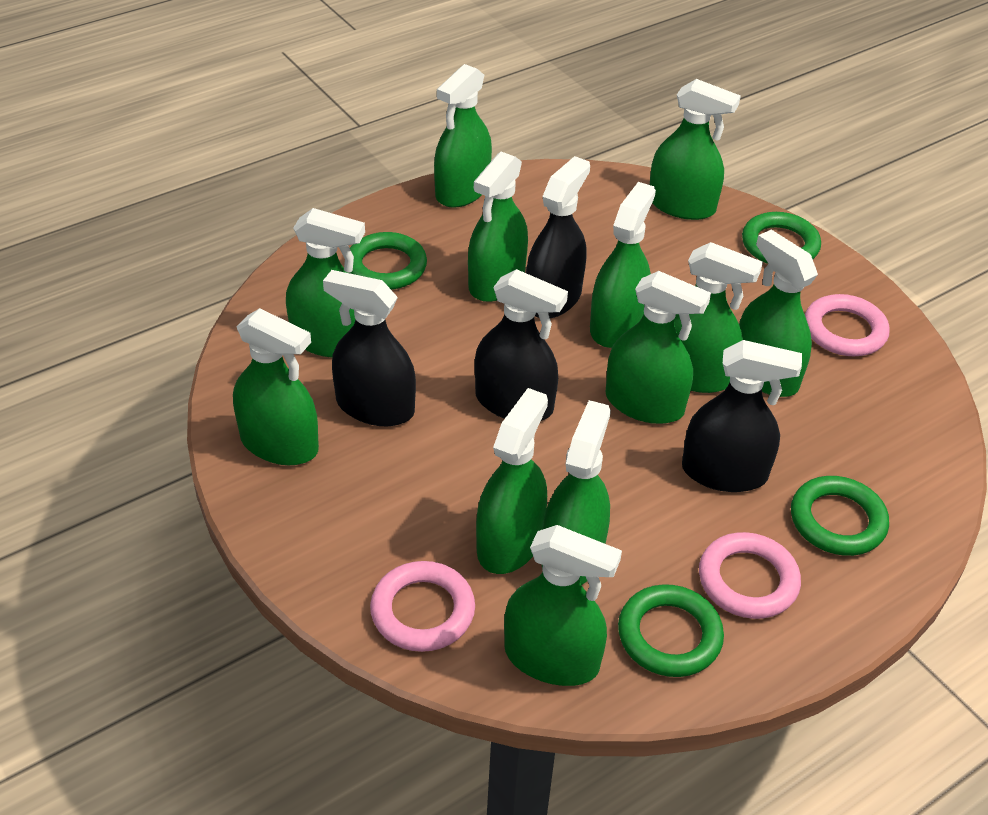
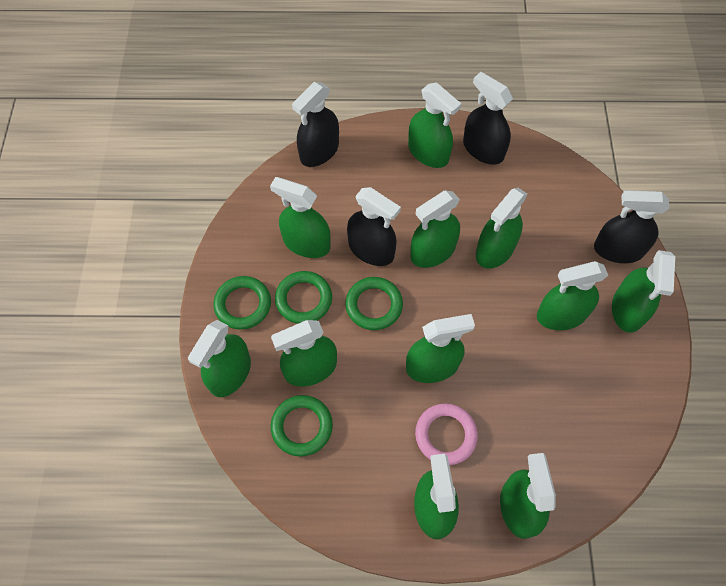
green spray bottle: 12 -> 11
pink ring: 3 -> 1

